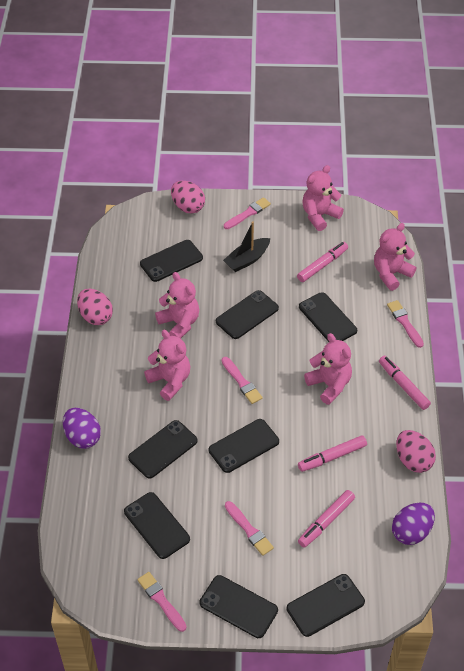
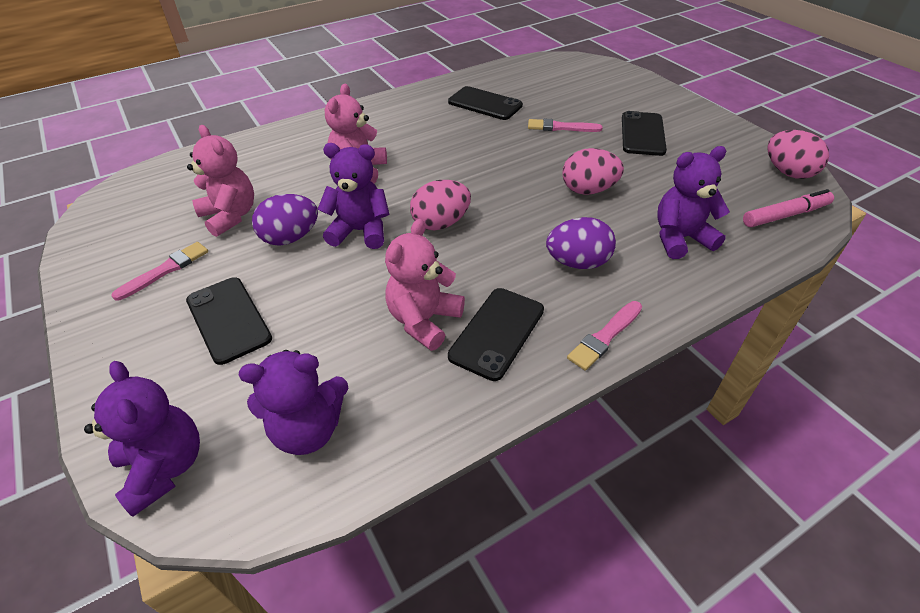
black boat: 1 -> 0
black phone: 8 -> 4
pink brush: 5 -> 3
pink marker: 4 -> 1
pink teddy bear: 5 -> 3
purple teddy bear: 0 -> 4

